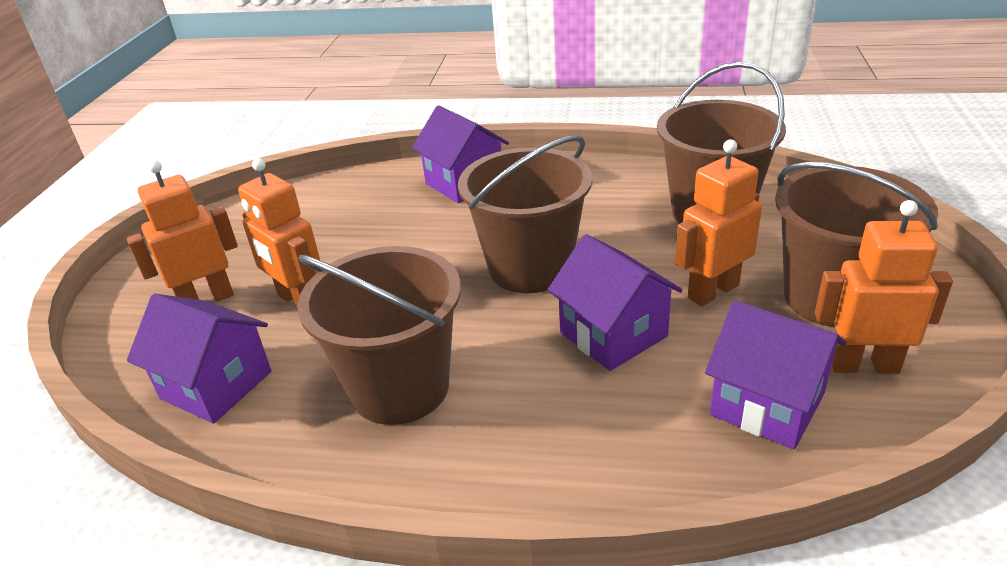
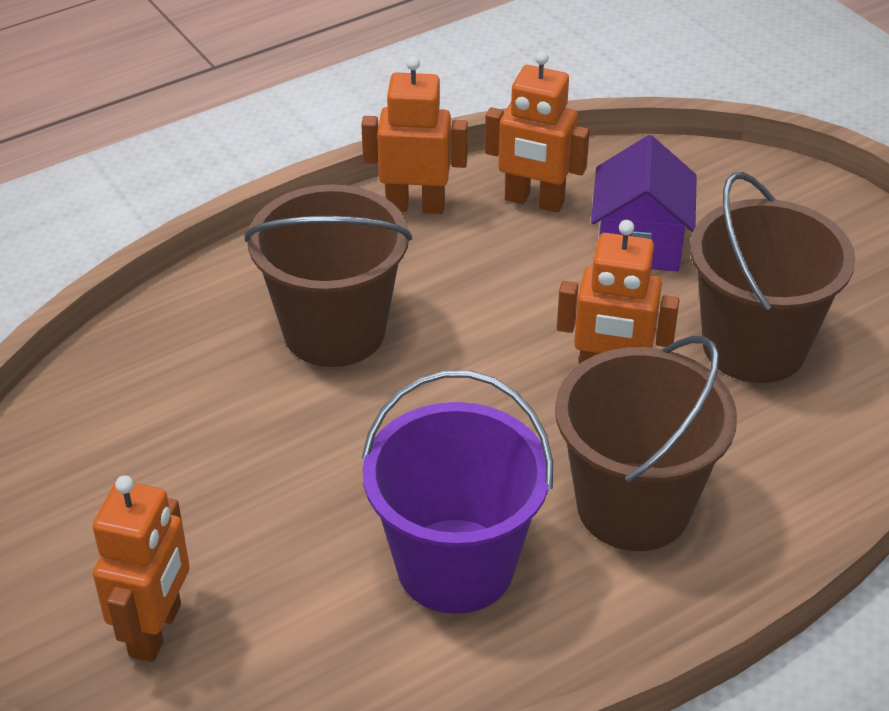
brown bucket: 4 -> 3
purple bucket: 0 -> 1
purple house: 4 -> 1

